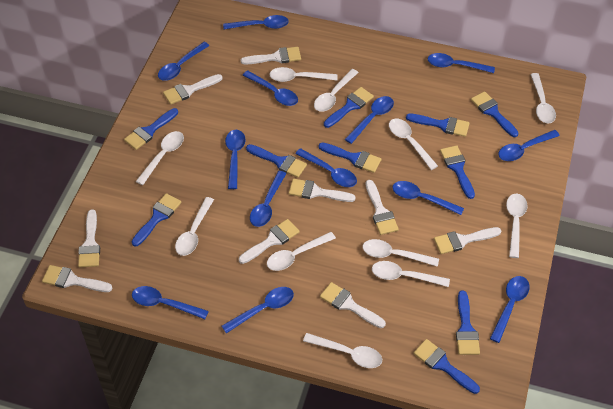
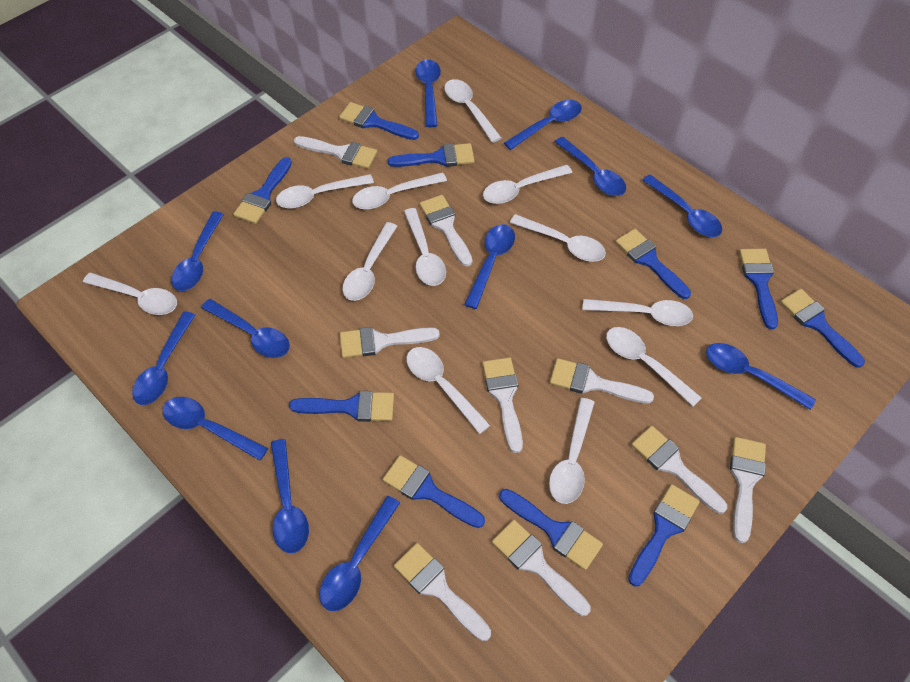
blue spoon: 13 -> 12
white spoon: 11 -> 12

